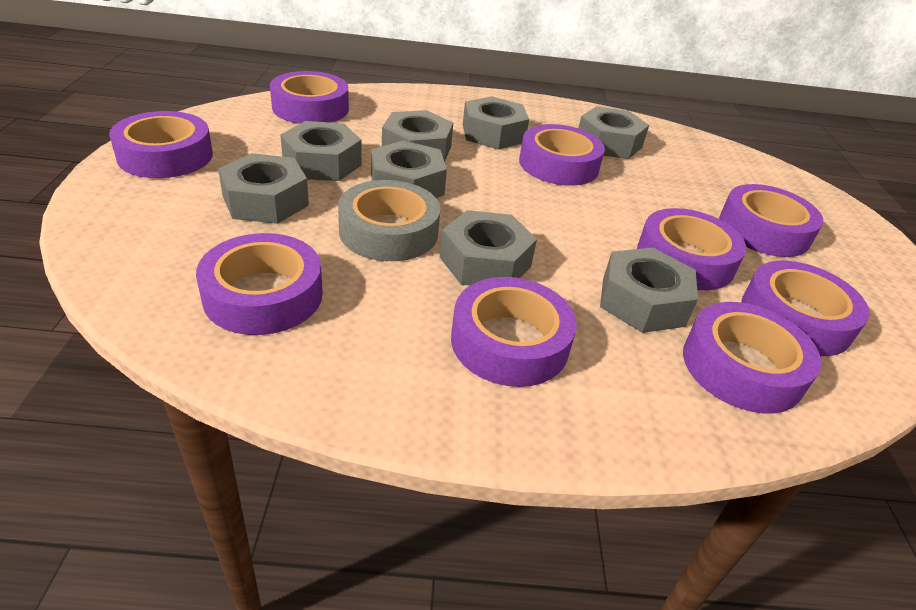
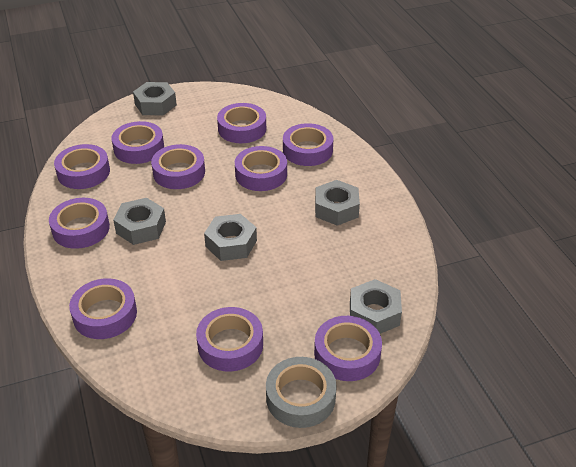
grey nut: 8 -> 5
purple tape: 9 -> 10

